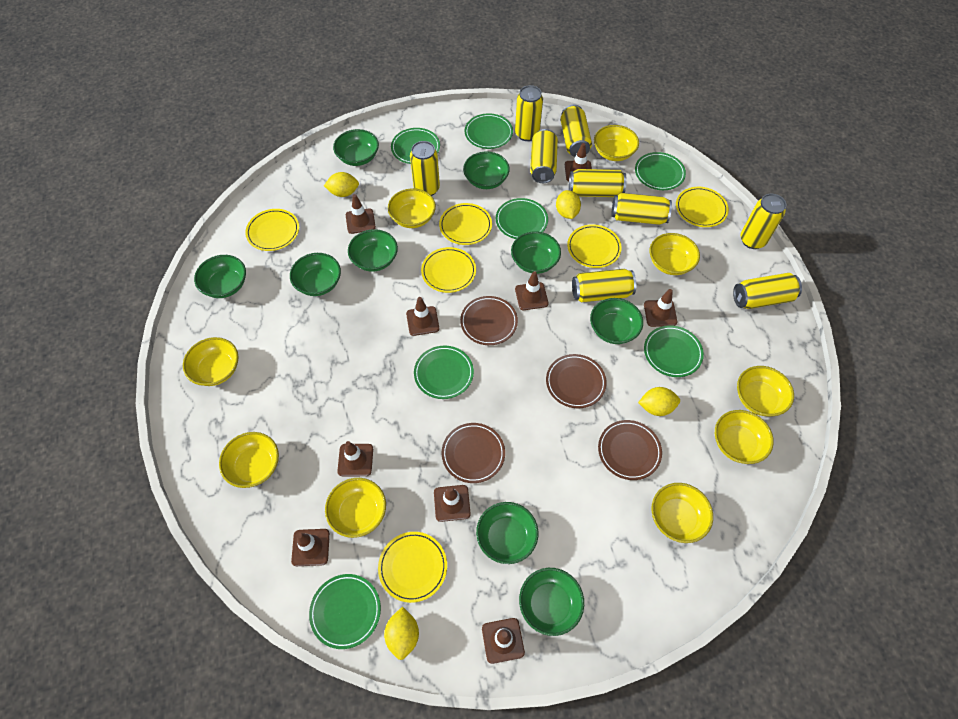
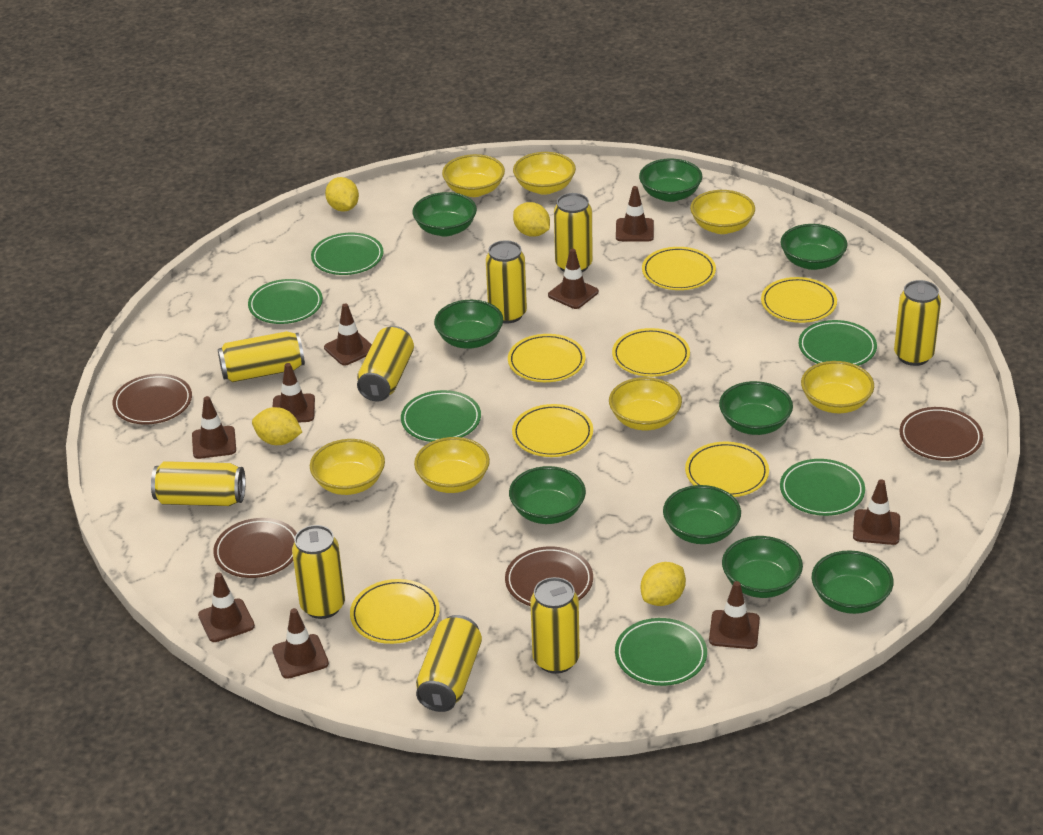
green plate: 7 -> 6
yellow bowl: 9 -> 7
yellow plate: 6 -> 7

